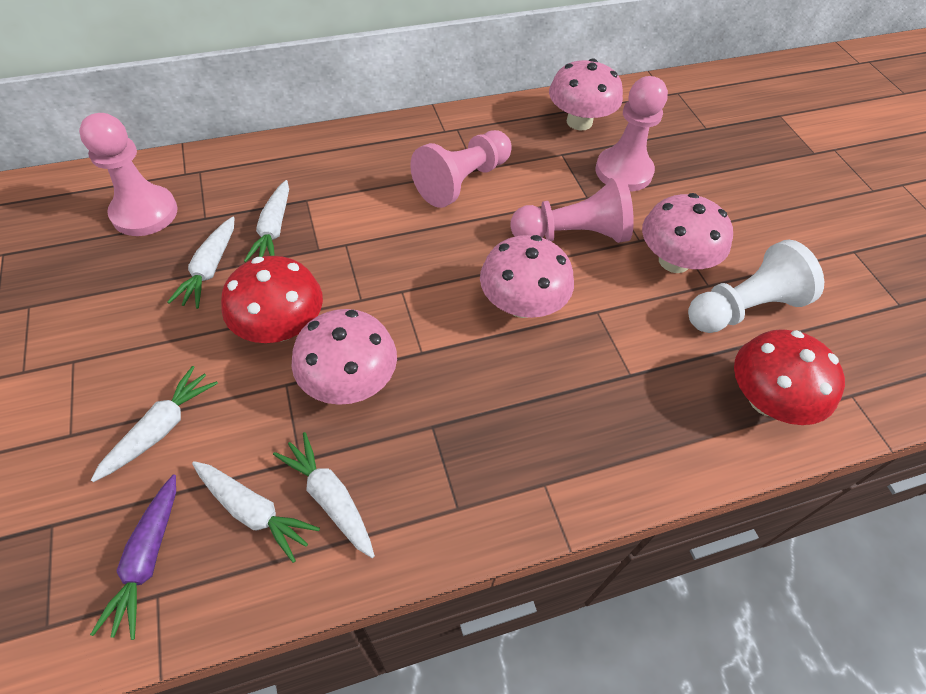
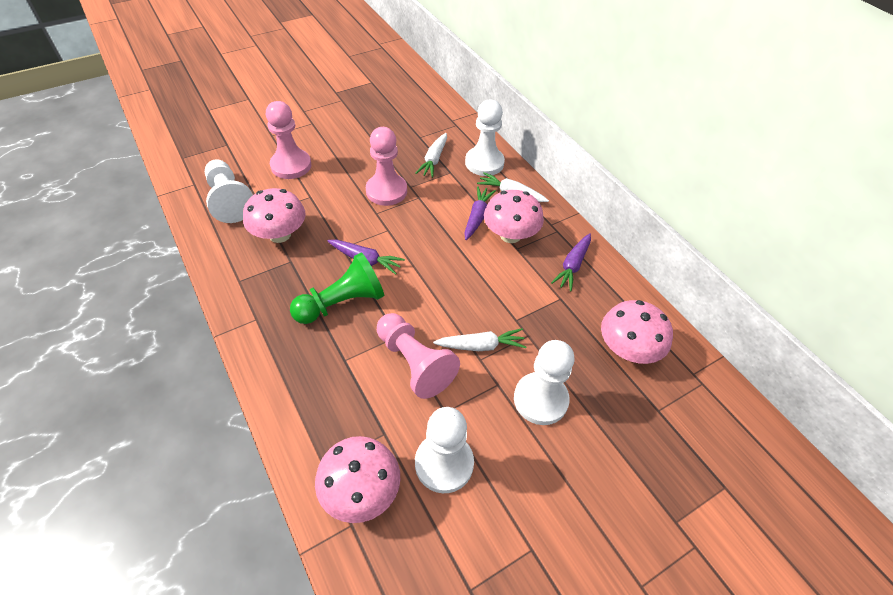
green pawn: 0 -> 1
pink pawn: 4 -> 3
purple carrot: 1 -> 3
red mushroom: 2 -> 0
white carrot: 5 -> 3
white pawn: 1 -> 4

